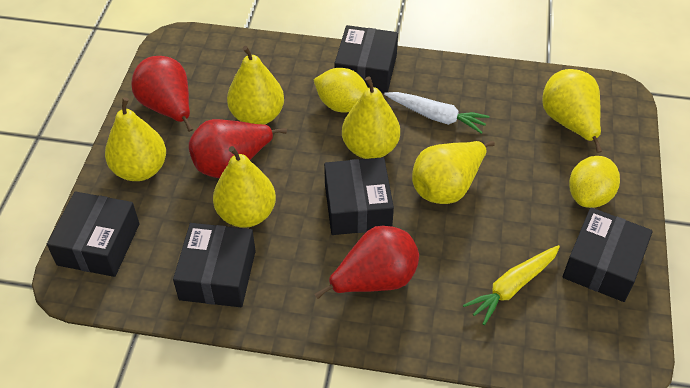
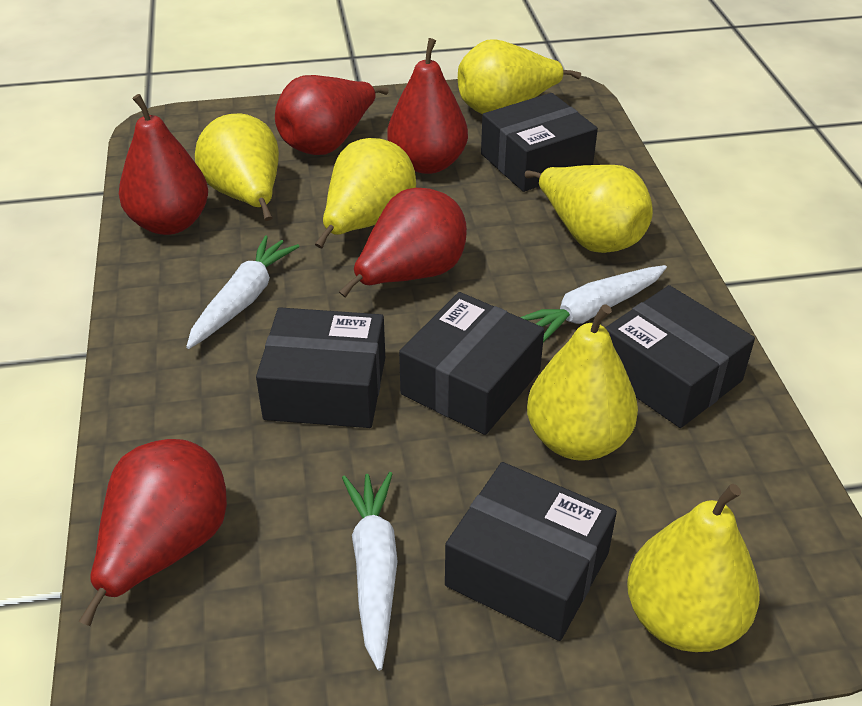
red pear: 3 -> 5
white carrot: 1 -> 3
yellow carrot: 1 -> 0
yellow lemon: 2 -> 0

